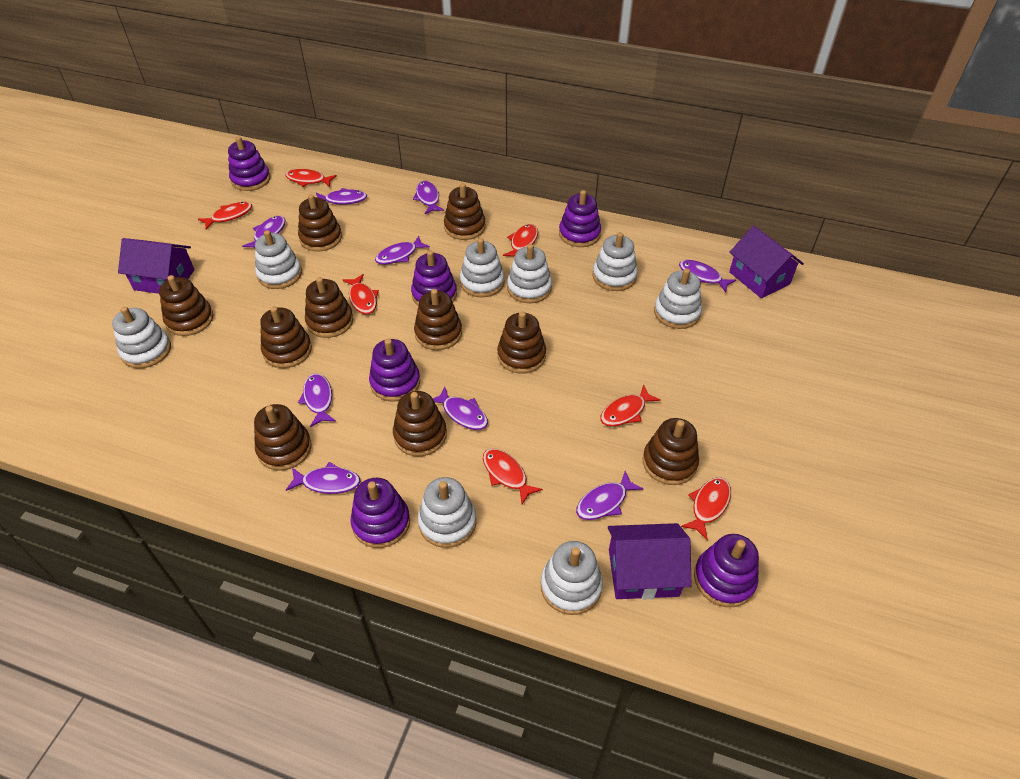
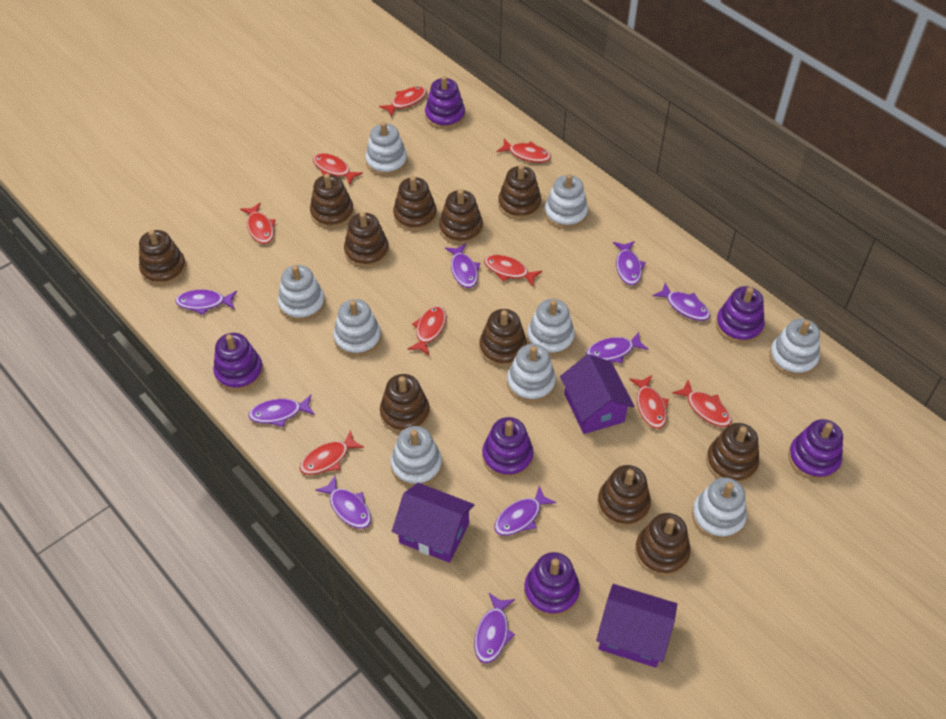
brown stacking toy: 10 -> 11
red fish: 7 -> 9
white stacking toy: 8 -> 9

